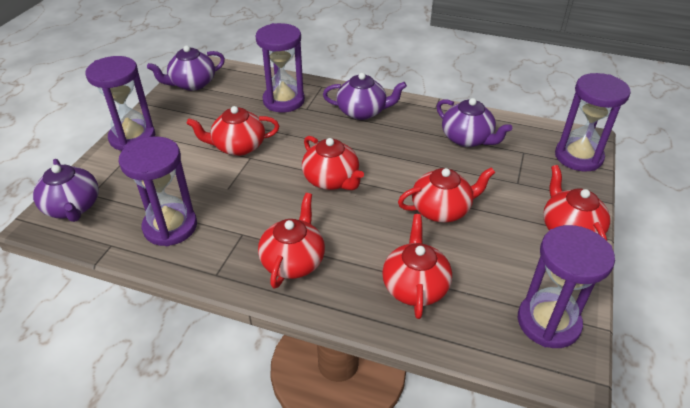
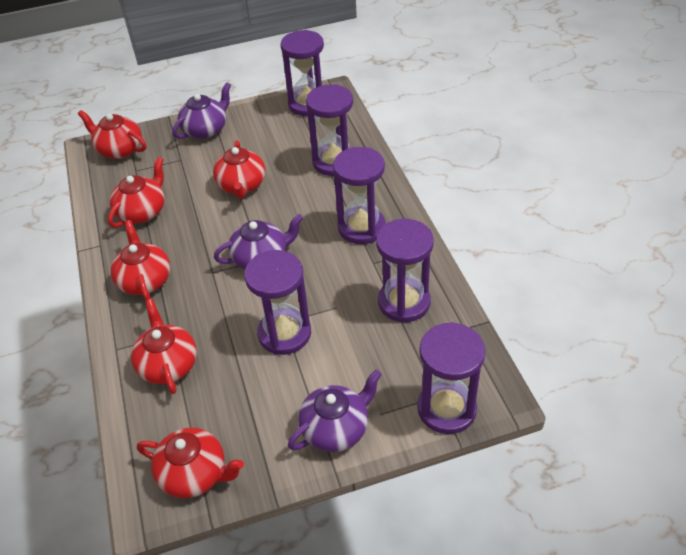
purple hourglass: 5 -> 6
purple teapot: 4 -> 3

